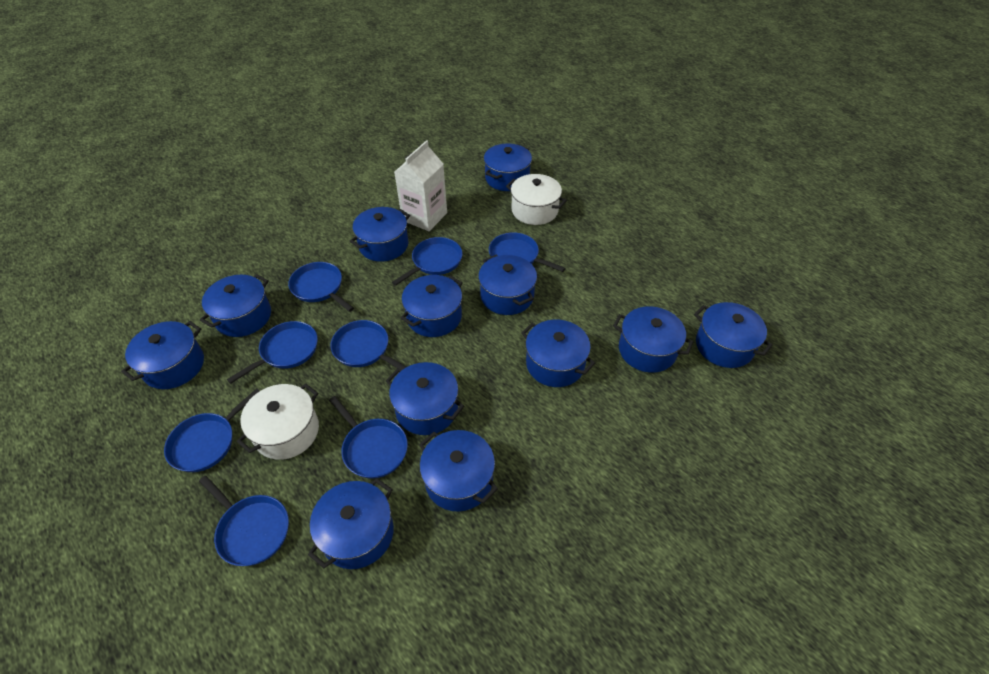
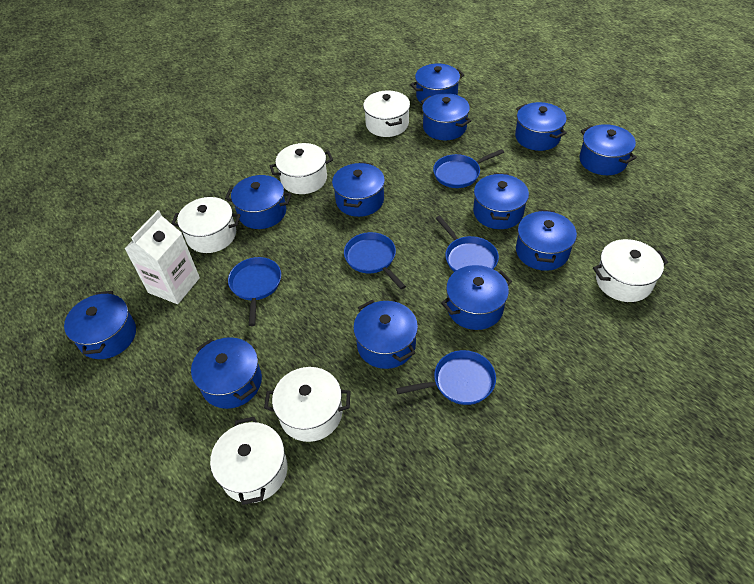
blue pan: 8 -> 5
white pot: 2 -> 6

